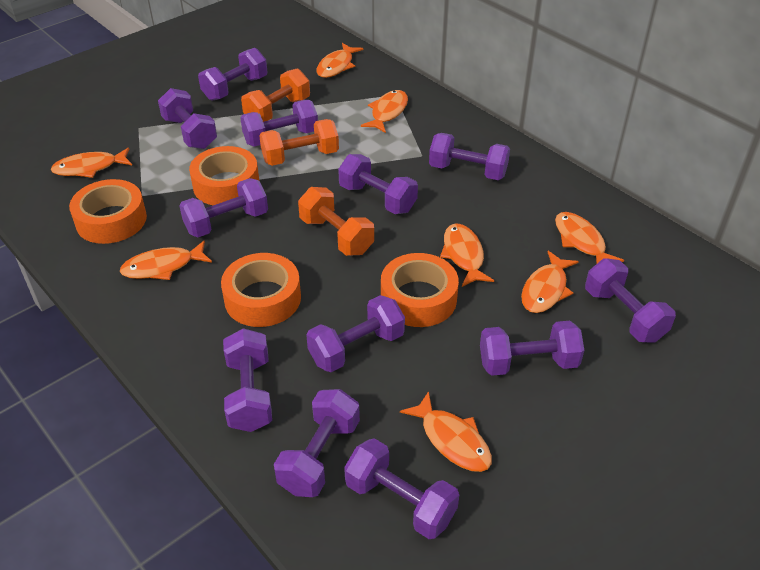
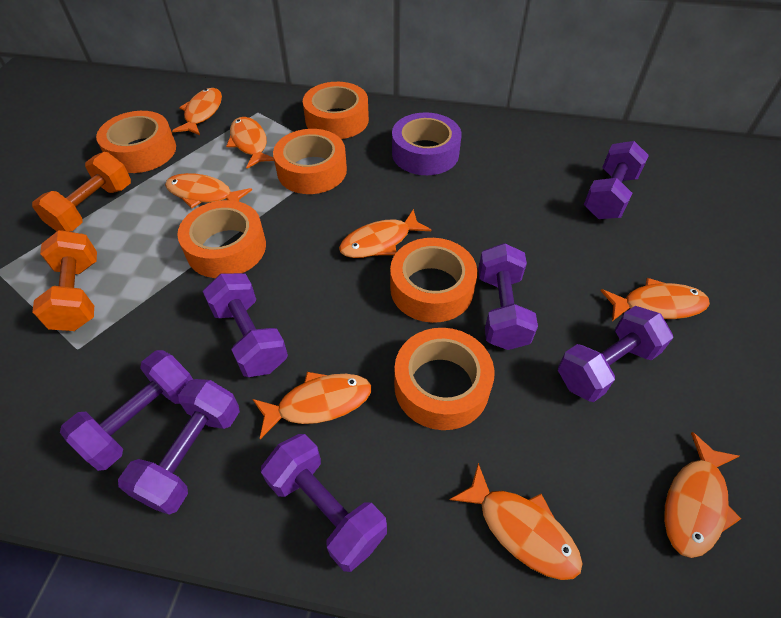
orange dumbbell: 3 -> 2
orange tape: 4 -> 6
purple dumbbell: 12 -> 7
purple tape: 0 -> 1

